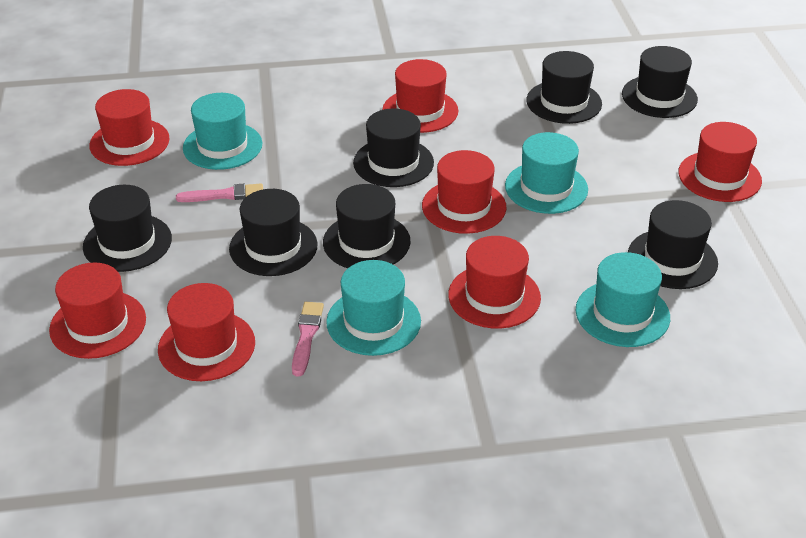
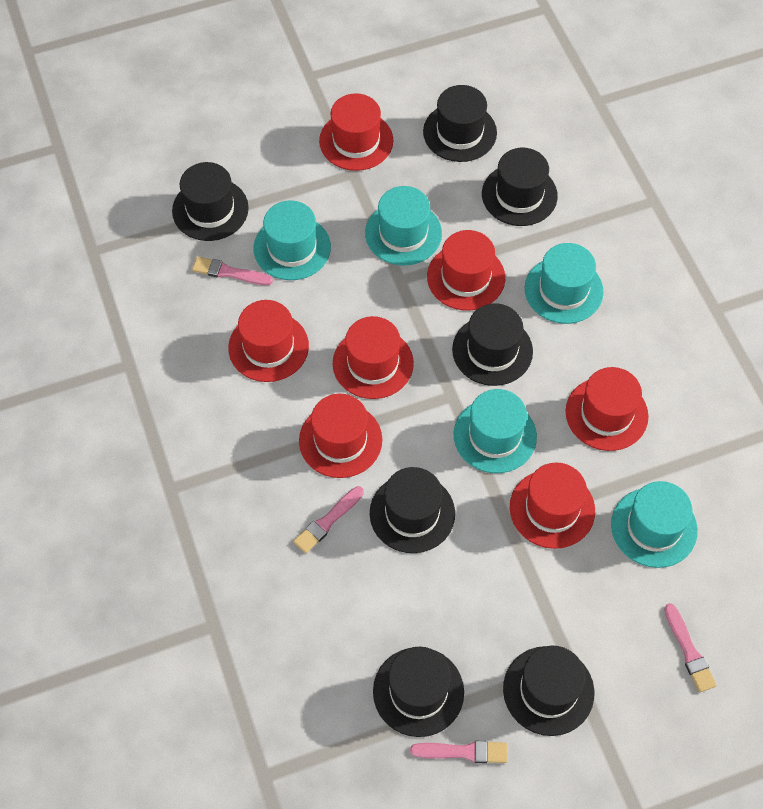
pink brush: 2 -> 4
turquoise hat: 4 -> 5

